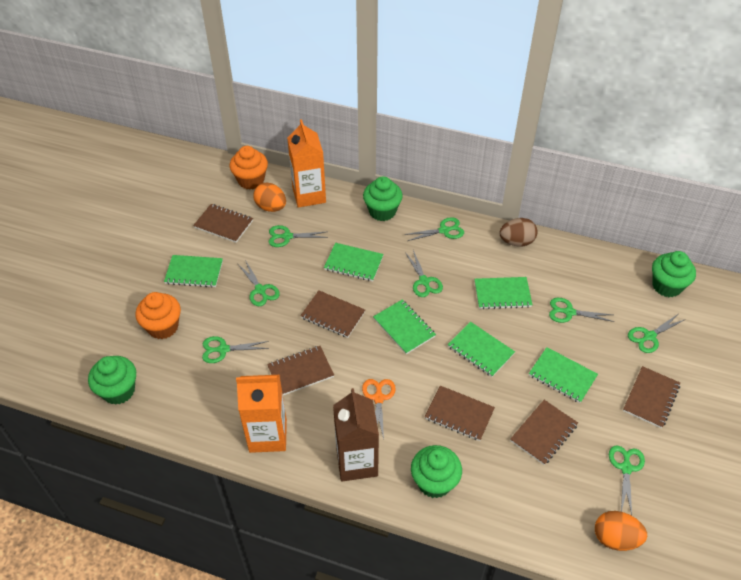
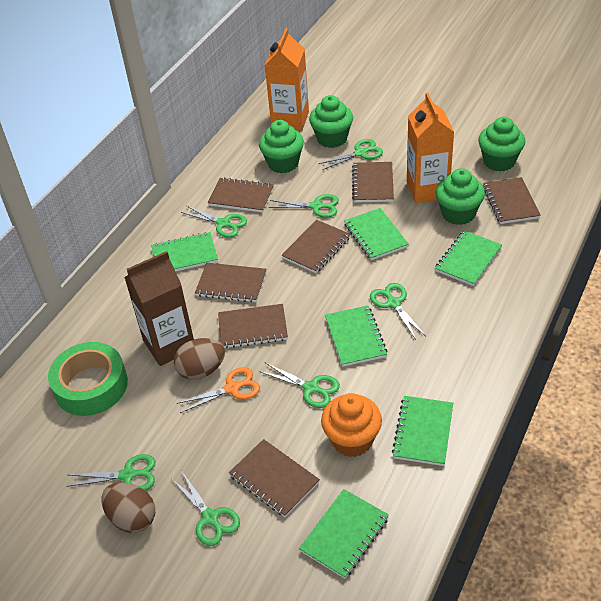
brown egg: 1 -> 2
brown notebook: 6 -> 7
green scissors: 8 -> 7
green tape: 0 -> 1
orange cupcake: 2 -> 1
orange egg: 2 -> 0

